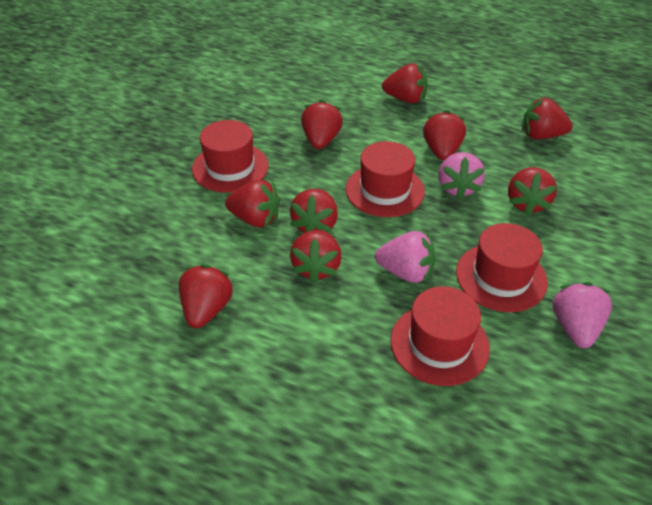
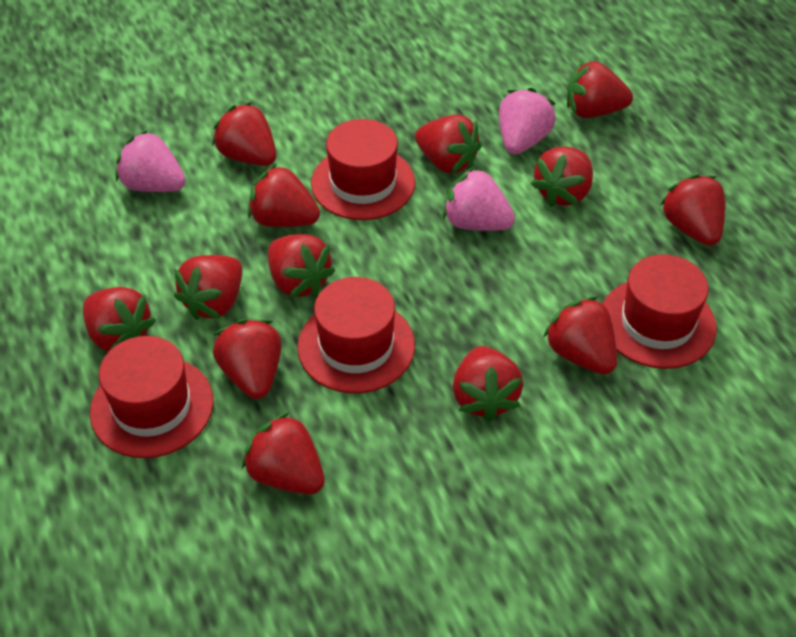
red strawberry: 9 -> 13

